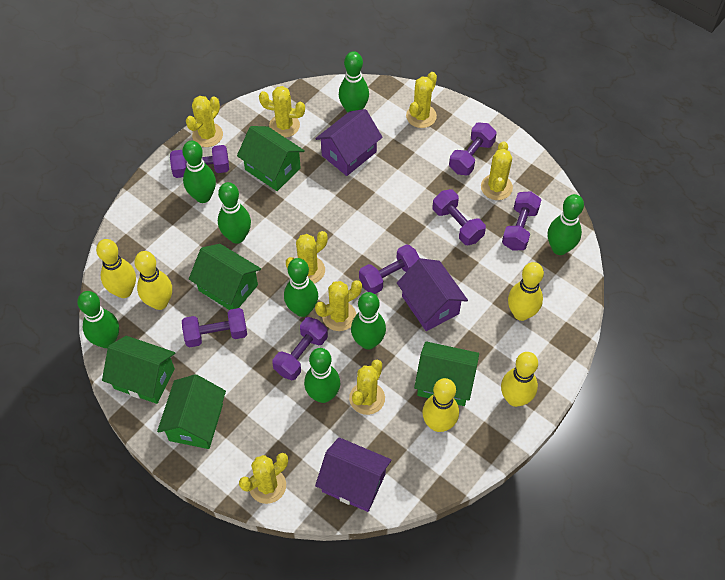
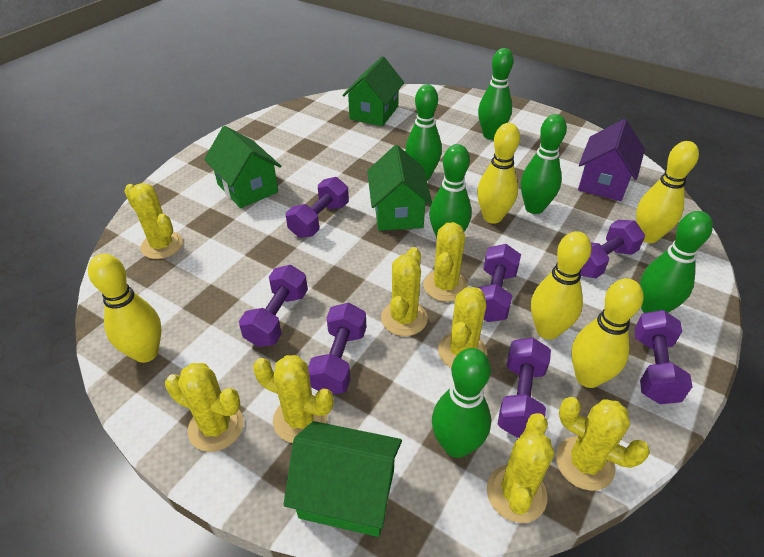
green bowling pin: 8 -> 6
green house: 5 -> 4
purple house: 3 -> 1

